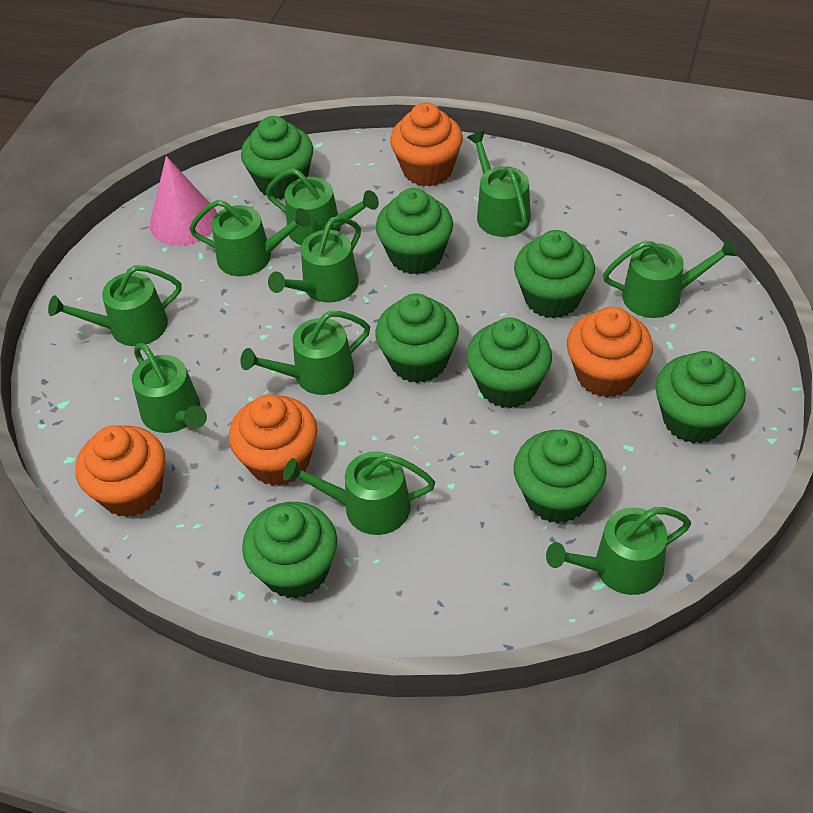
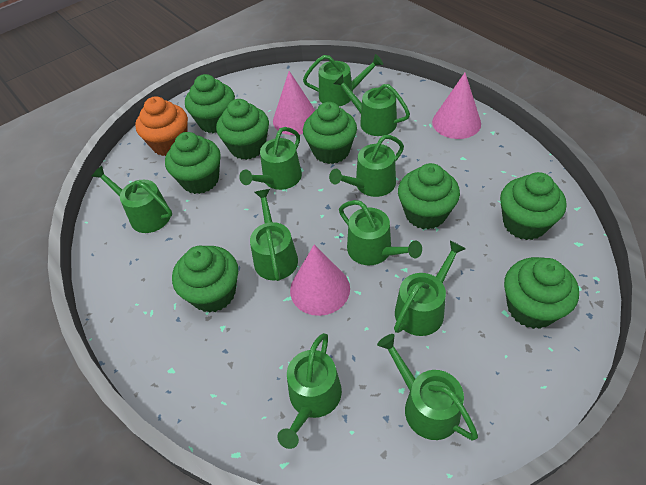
orange cupcake: 4 -> 1
pink cone: 1 -> 3

